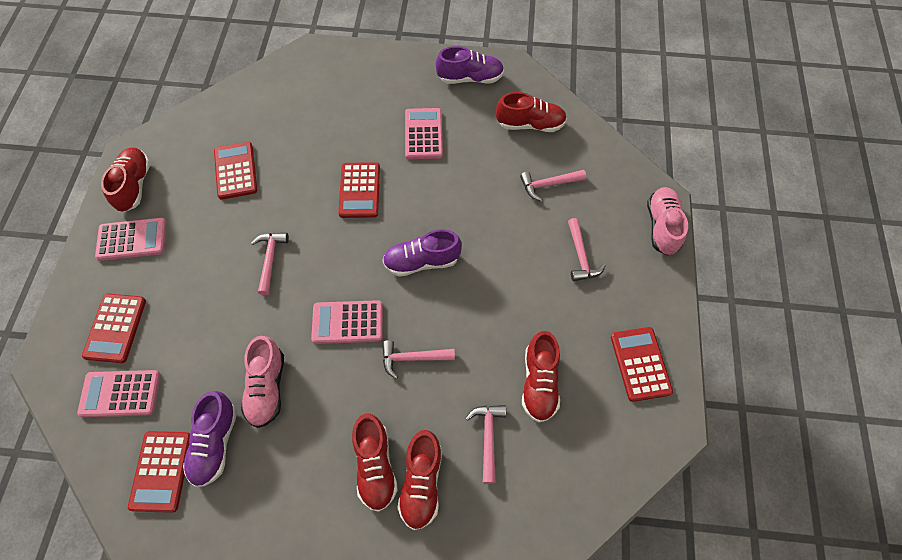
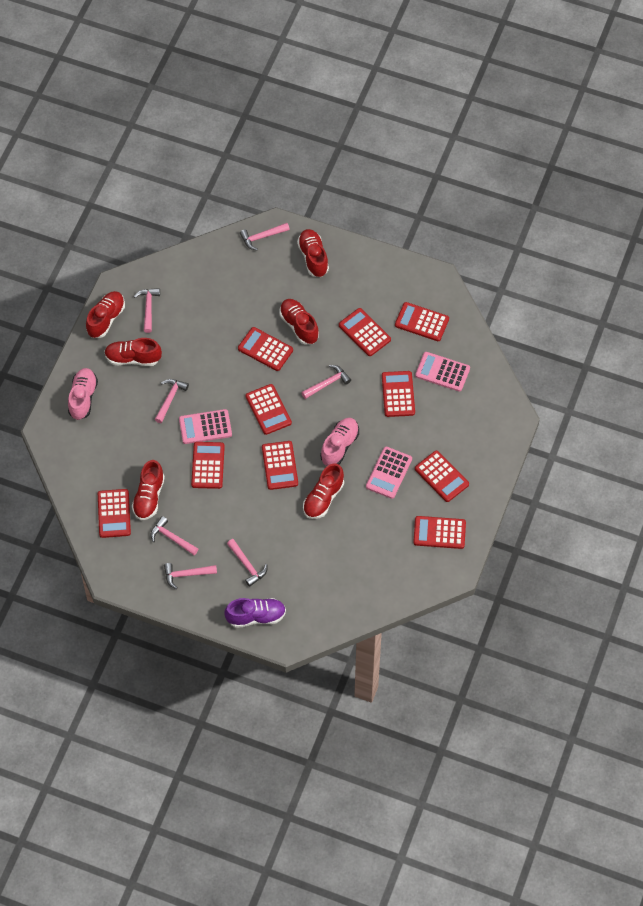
pink calculator: 4 -> 3
pink hammer: 5 -> 7
purple shoe: 3 -> 1
red calculator: 5 -> 10
red shoe: 5 -> 6

